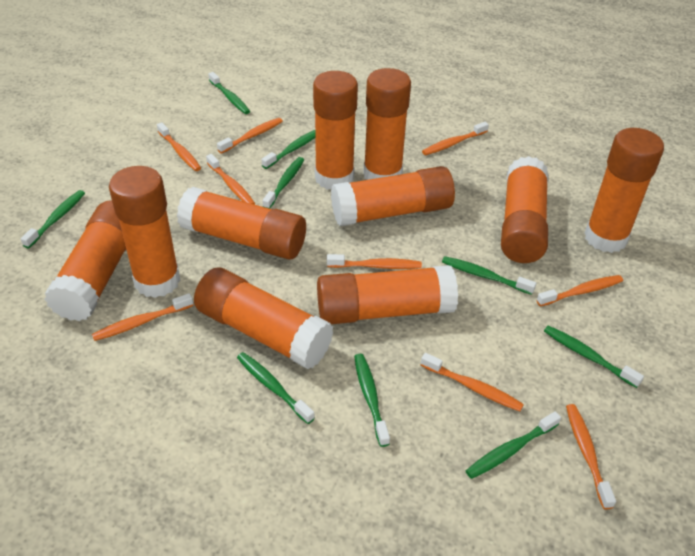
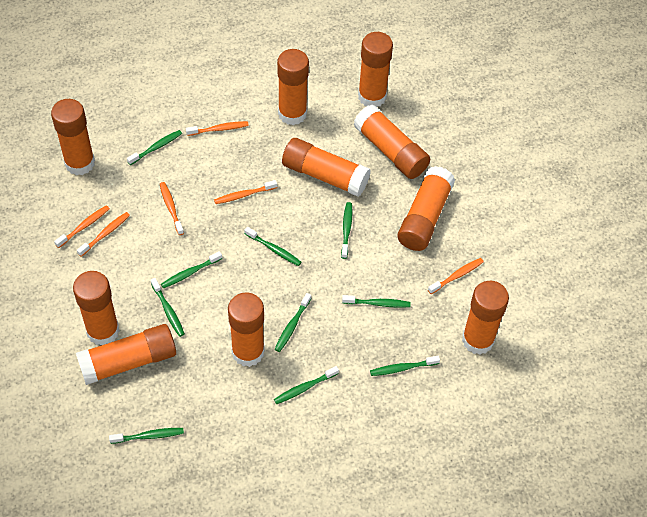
green toothbrush: 9 -> 10
orange toothbrush: 9 -> 6

